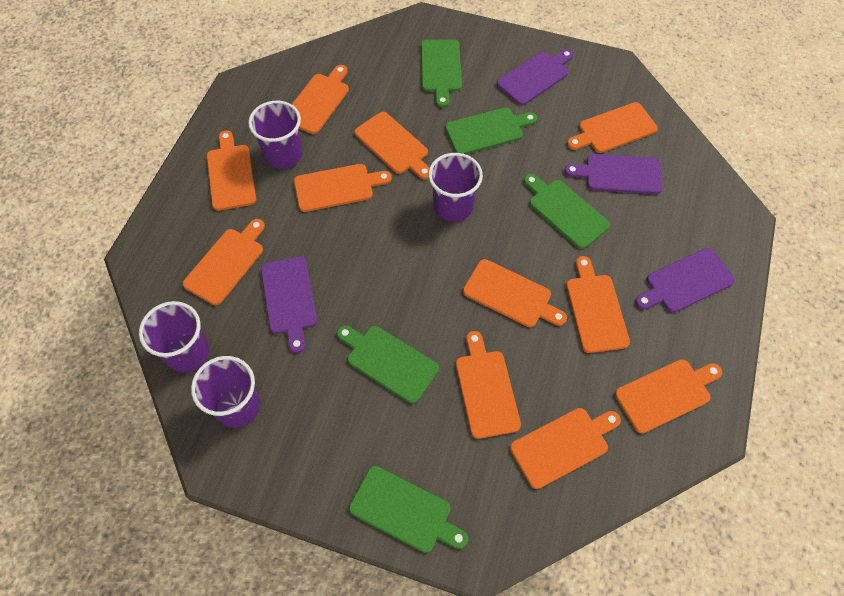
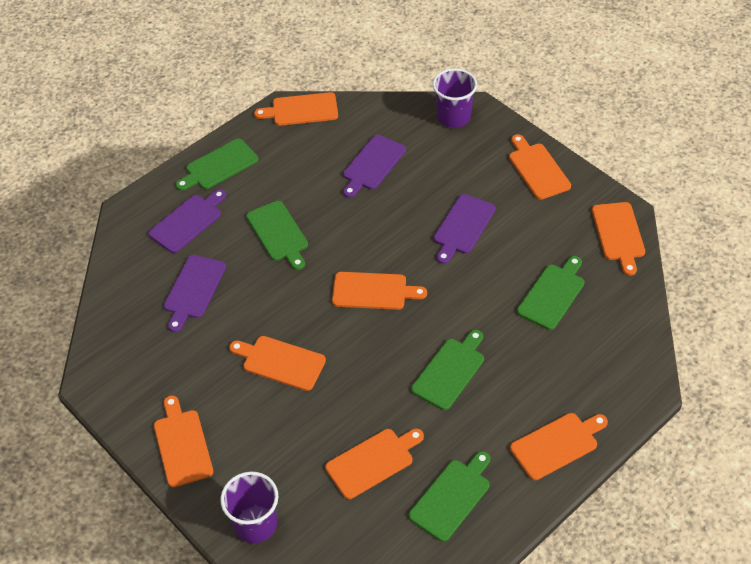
orange cutting board: 11 -> 8
purple cup: 4 -> 2

